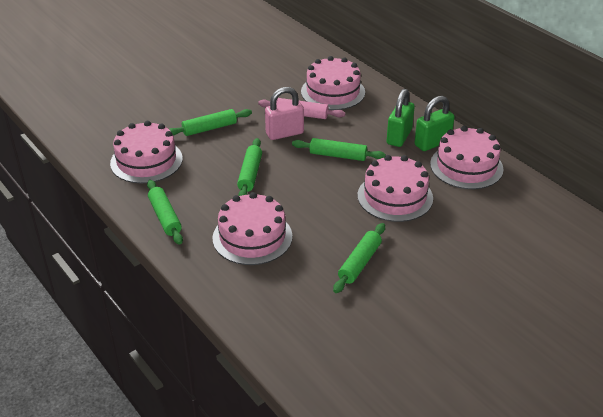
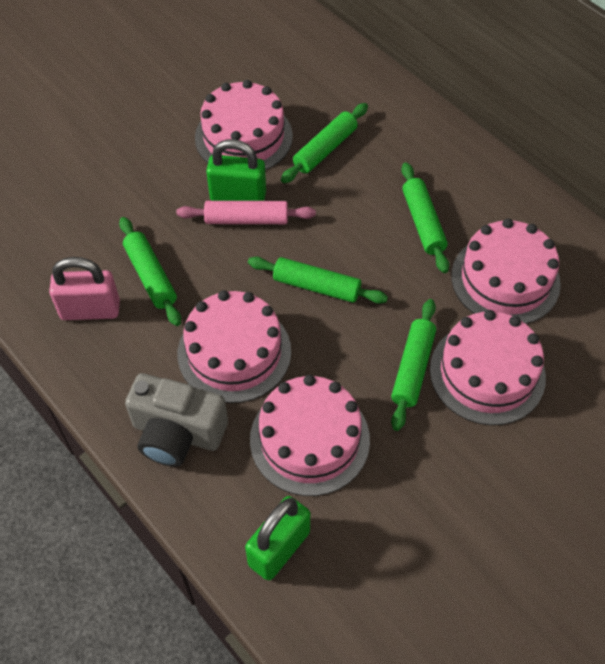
grey camera: 0 -> 1

